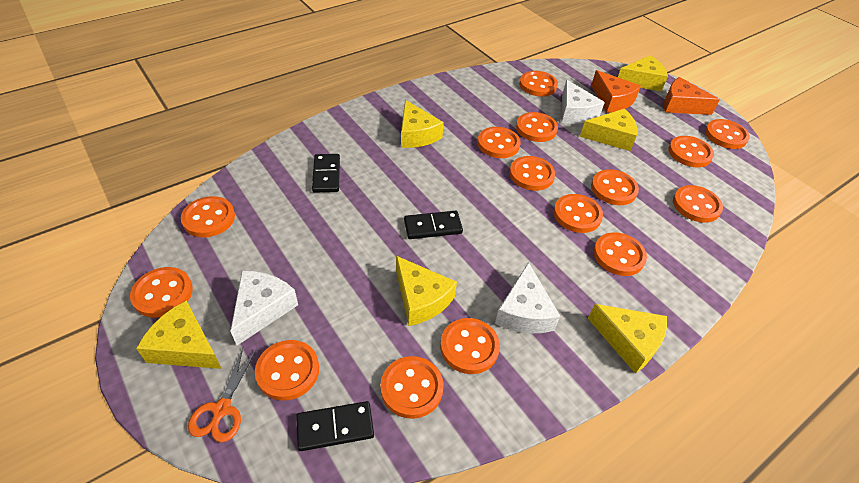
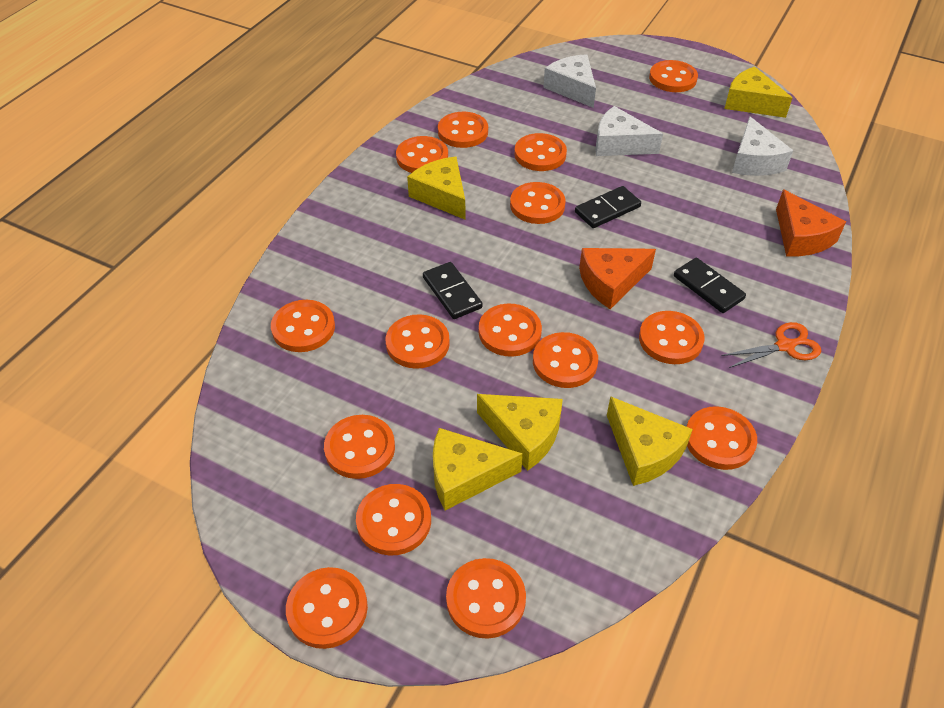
yellow cheese: 6 -> 5

